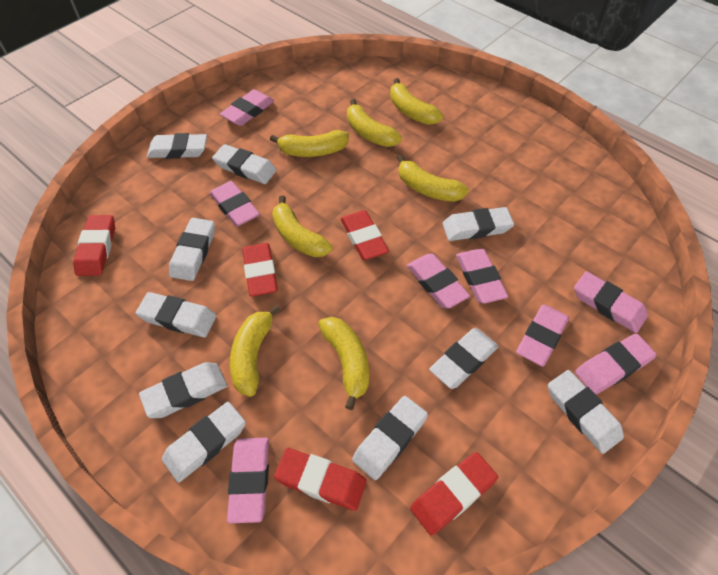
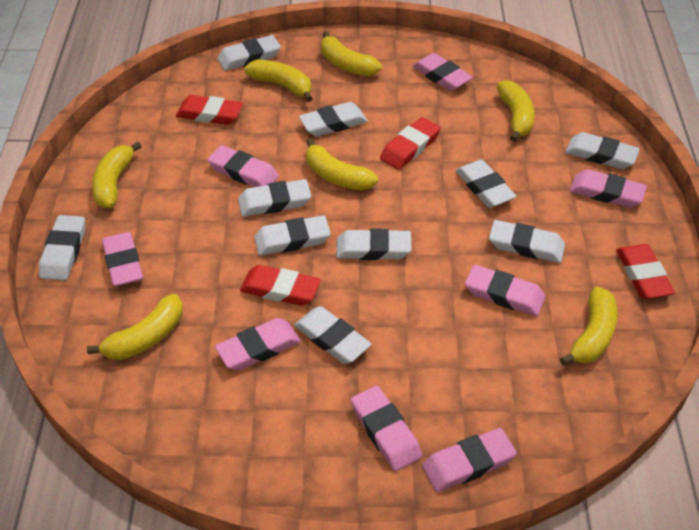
red eraser: 5 -> 4

